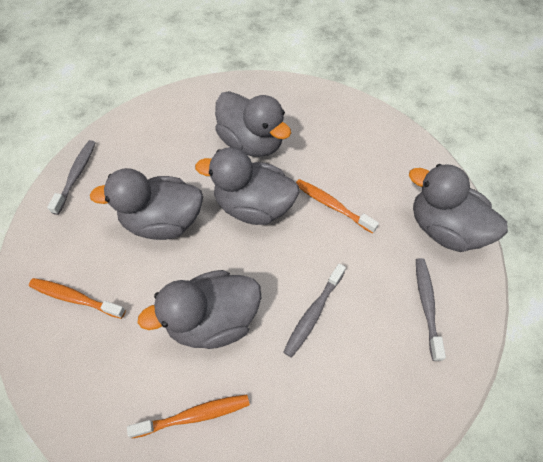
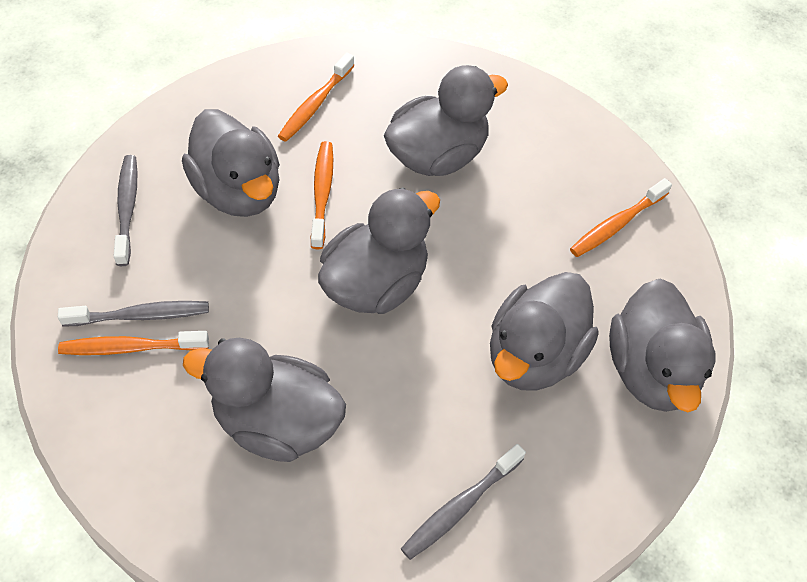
grey duck: 5 -> 6
orange toothbrush: 3 -> 4

